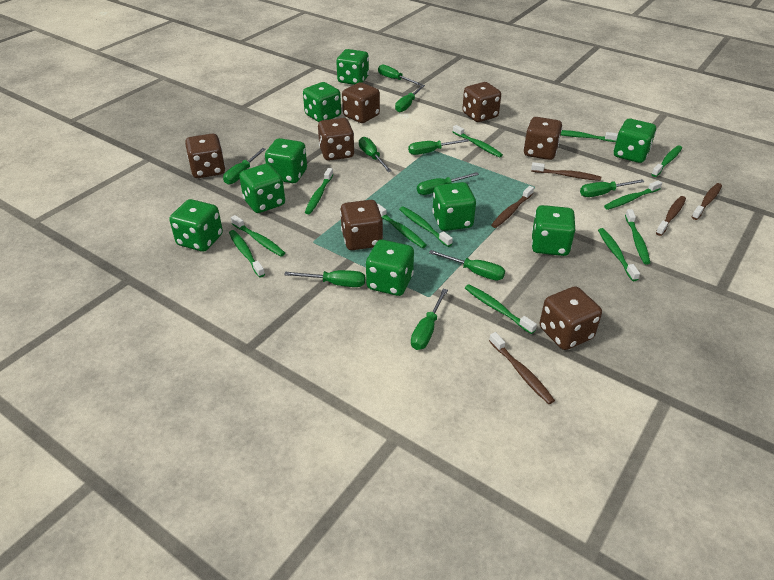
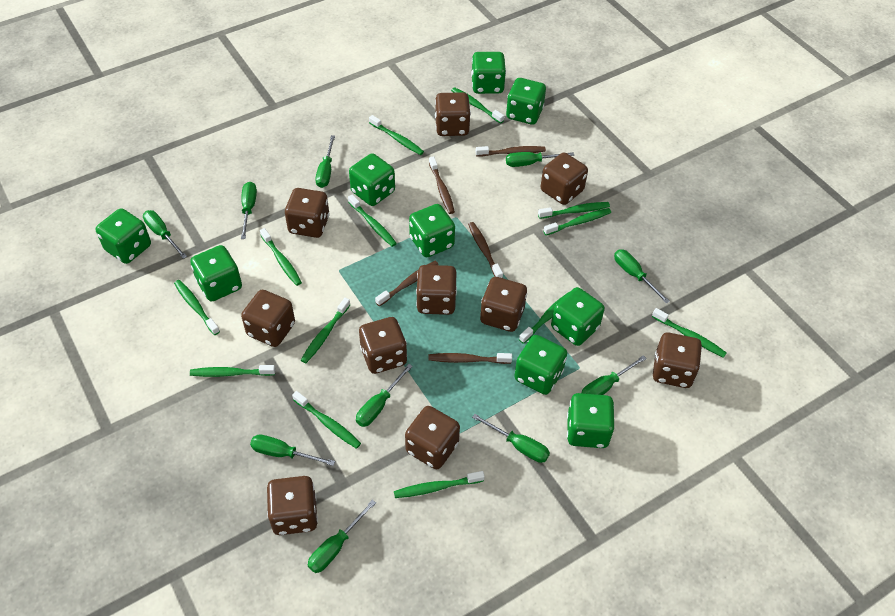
brown dice: 7 -> 10
green toothbrush: 12 -> 13

